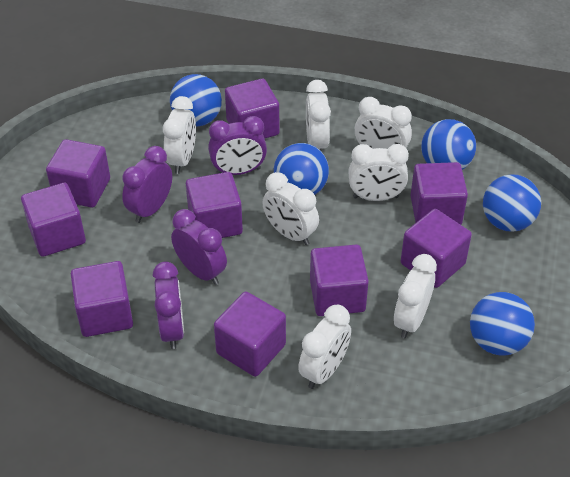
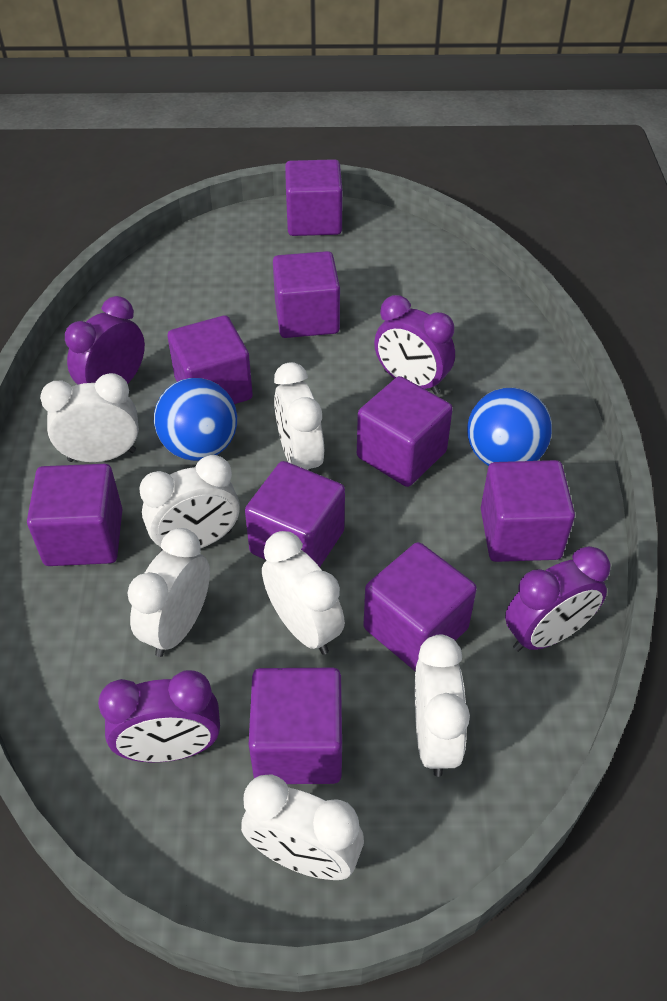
blue ball: 5 -> 2

